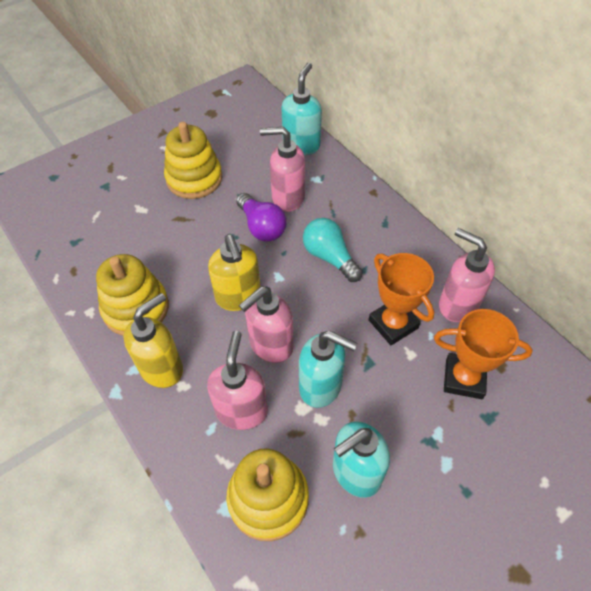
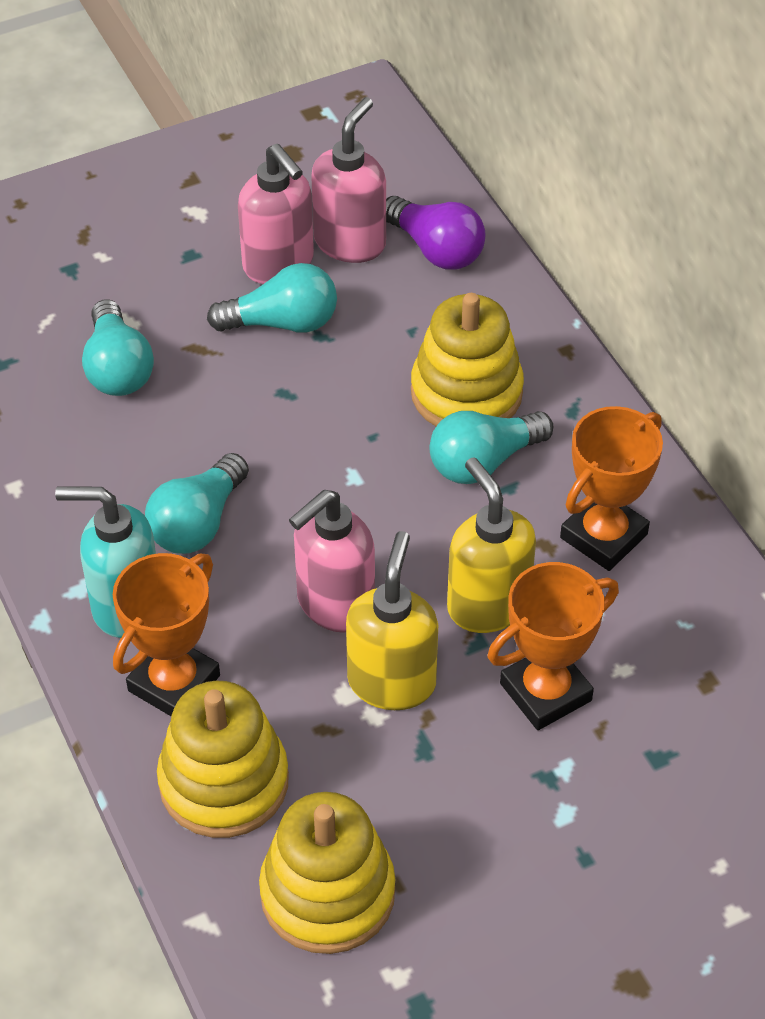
orange trophy: 2 -> 3
pink soap dispenser: 4 -> 3
turquoise light bulb: 1 -> 4
turquoise soap dispenser: 3 -> 1

